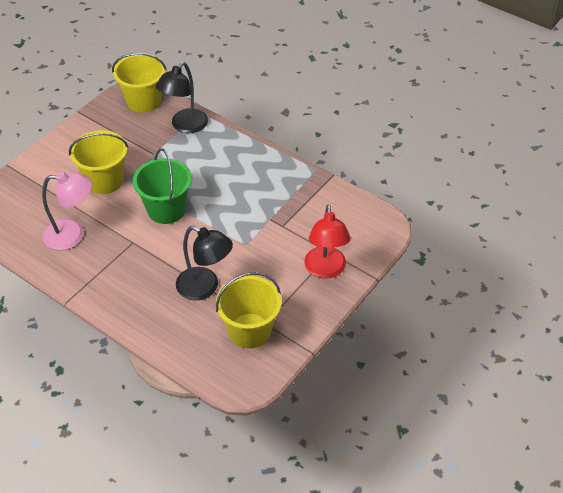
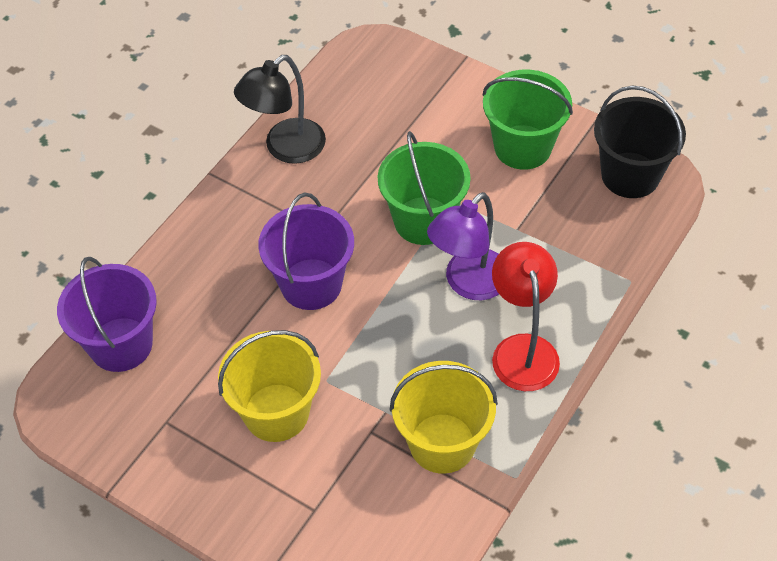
black bucket: 0 -> 1
black lamp: 2 -> 1
green bucket: 1 -> 2
pink lamp: 1 -> 0
purple bucket: 0 -> 2
purple lamp: 0 -> 1
yellow bucket: 3 -> 2

